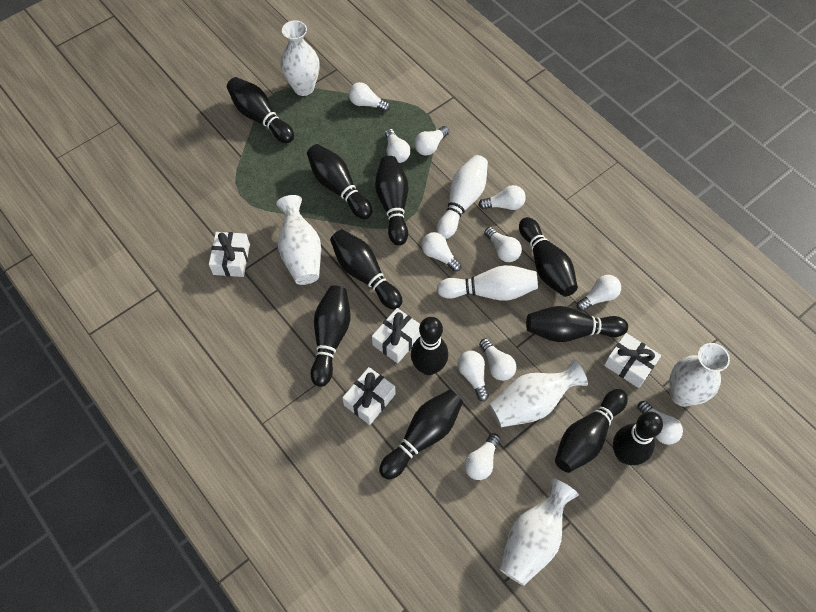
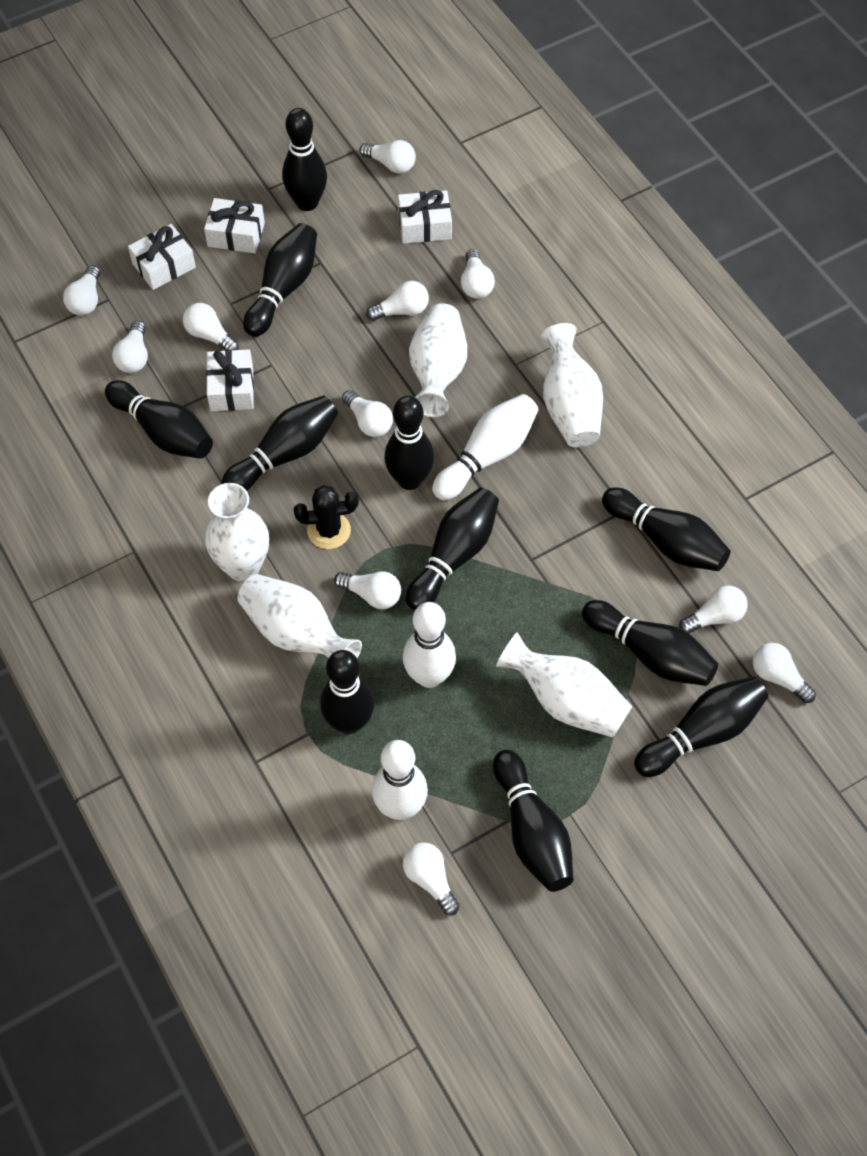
black cactus: 0 -> 1
white bowling pin: 2 -> 3

